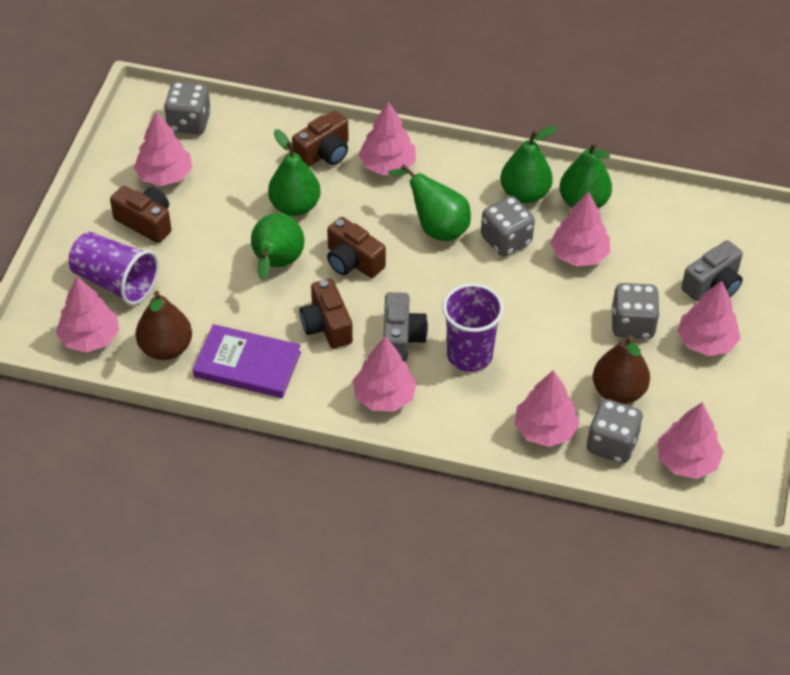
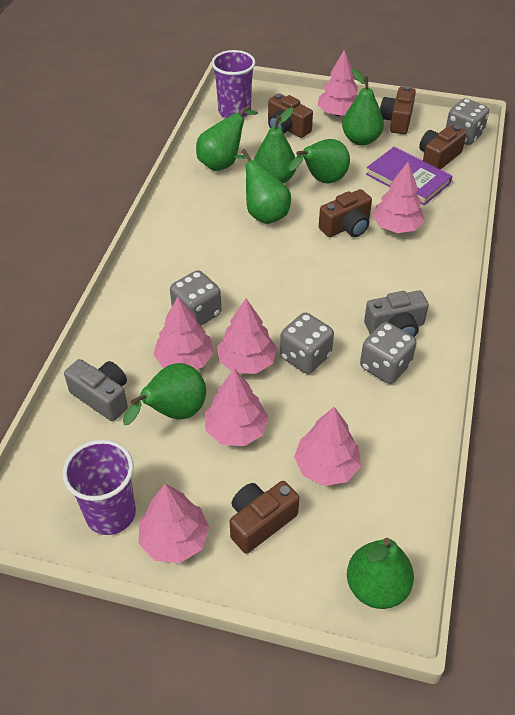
brown camera: 4 -> 5
brown pear: 2 -> 0
green pear: 5 -> 7
pink tree: 8 -> 7

